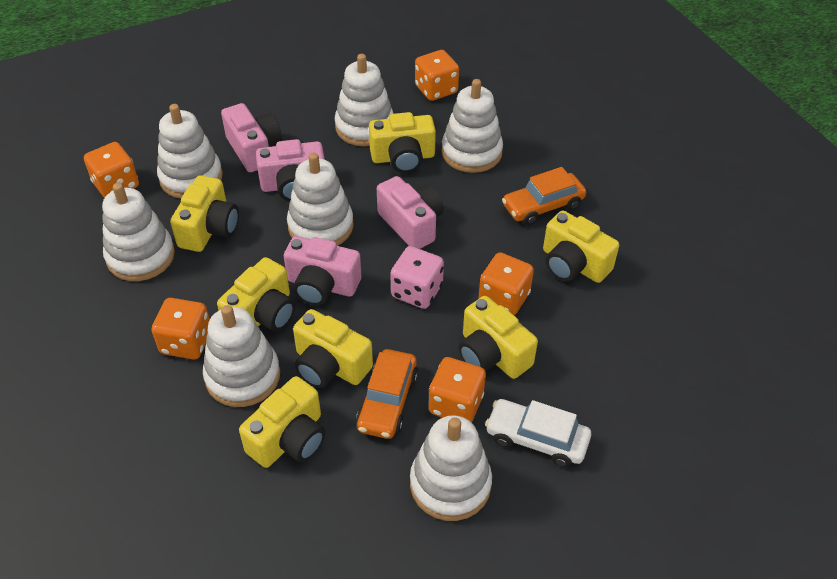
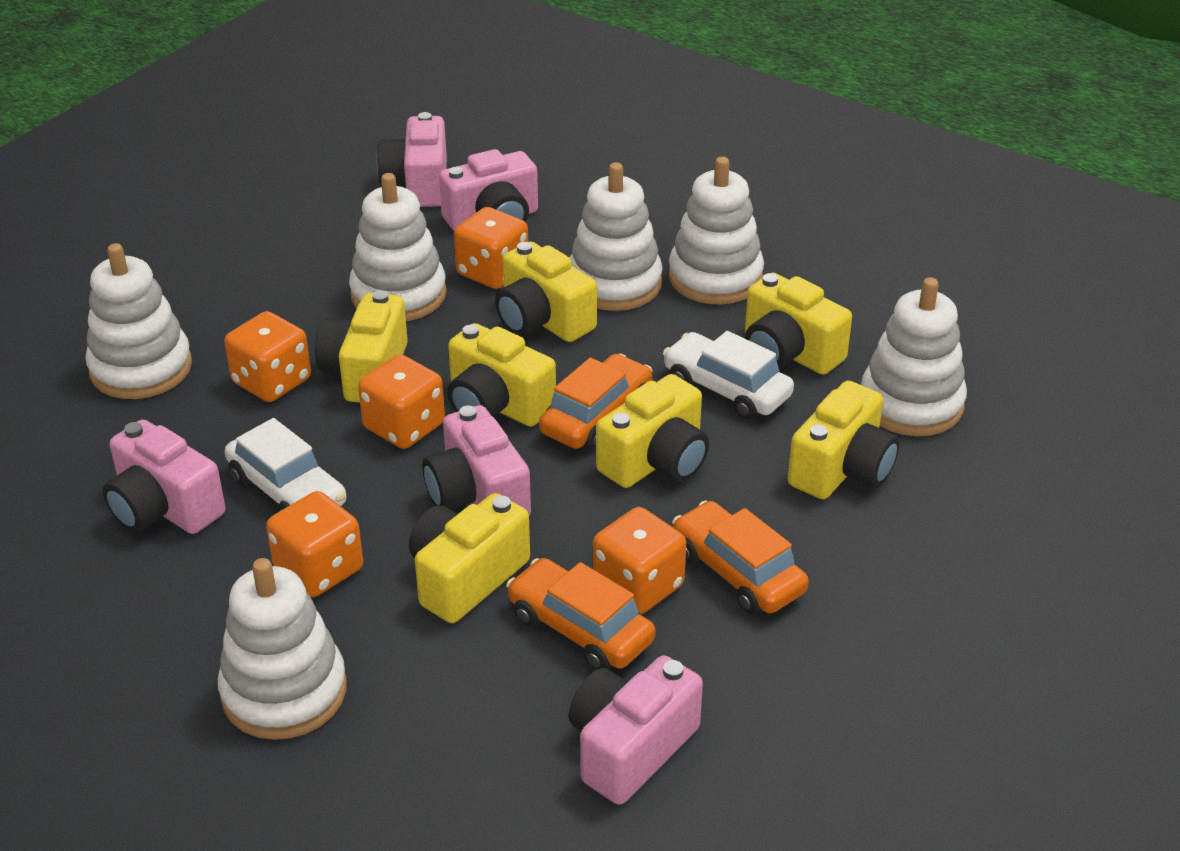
orange car: 2 -> 3
pink camera: 4 -> 5
pink dice: 1 -> 0
white car: 1 -> 2
white stacking toy: 7 -> 6

